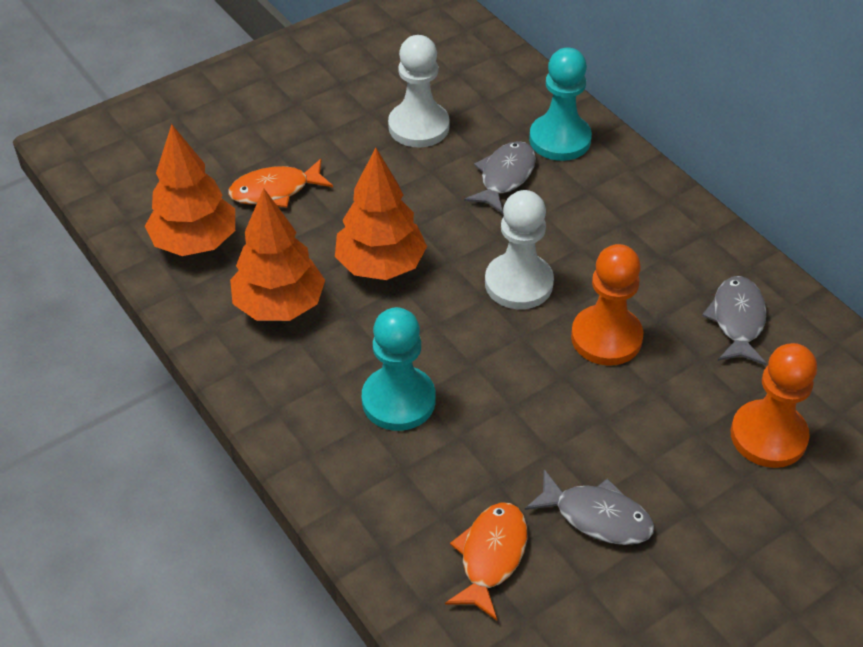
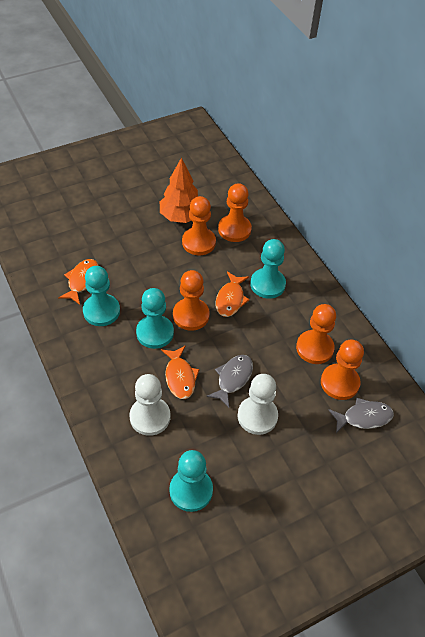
grey fish: 3 -> 2
orange fish: 2 -> 3
orange pawn: 2 -> 5
orange tree: 3 -> 1
turquoise pawn: 2 -> 4

